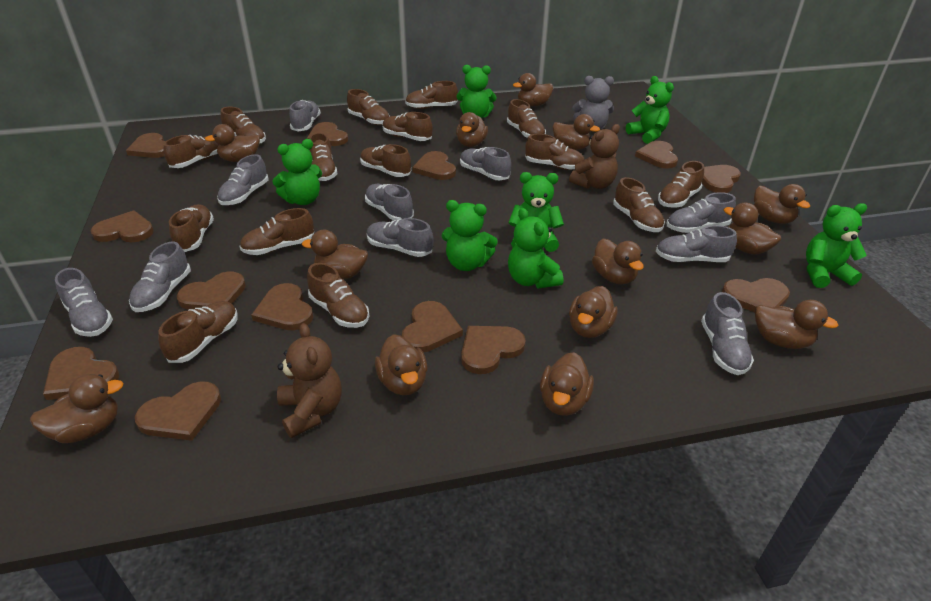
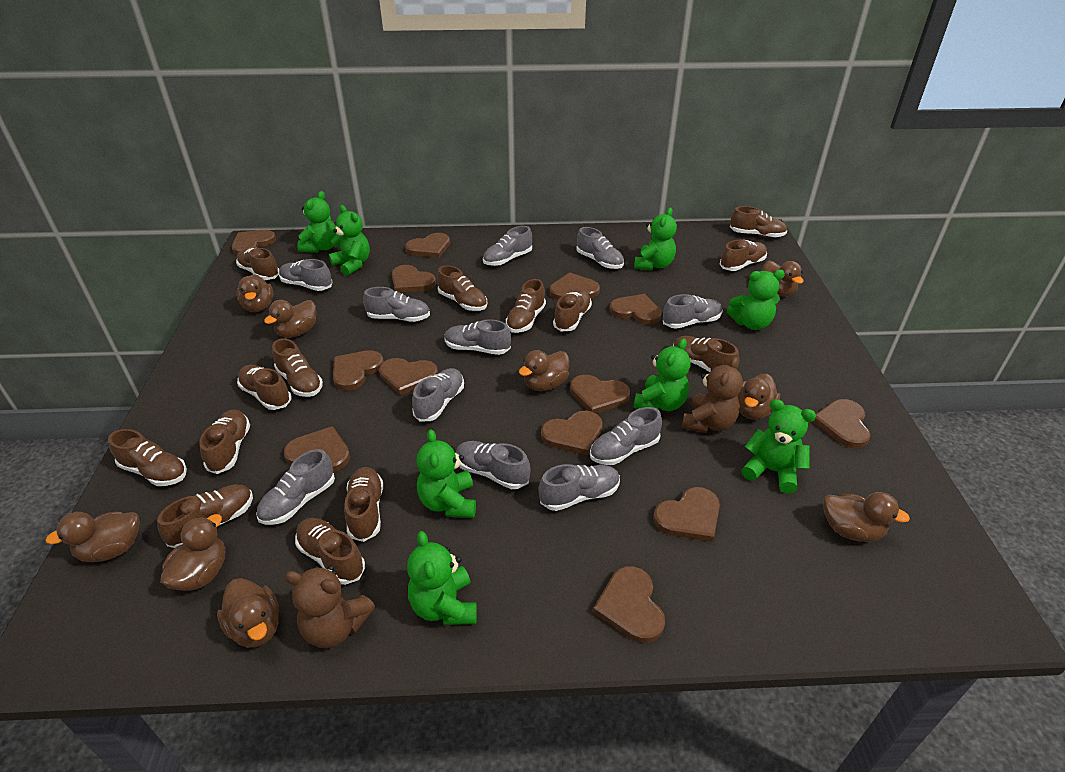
brown duck: 13 -> 9
brown shoe: 15 -> 14
green teddy bear: 7 -> 8
grey shoe: 10 -> 11
grey teddy bear: 1 -> 0

